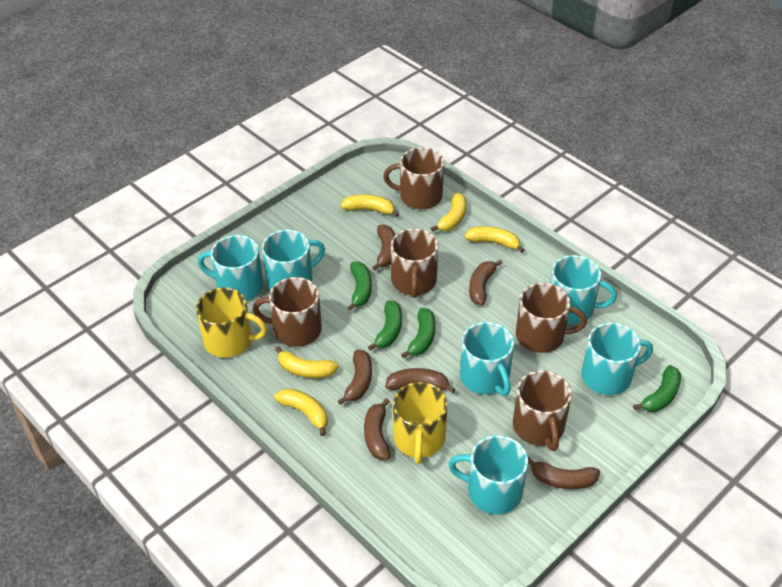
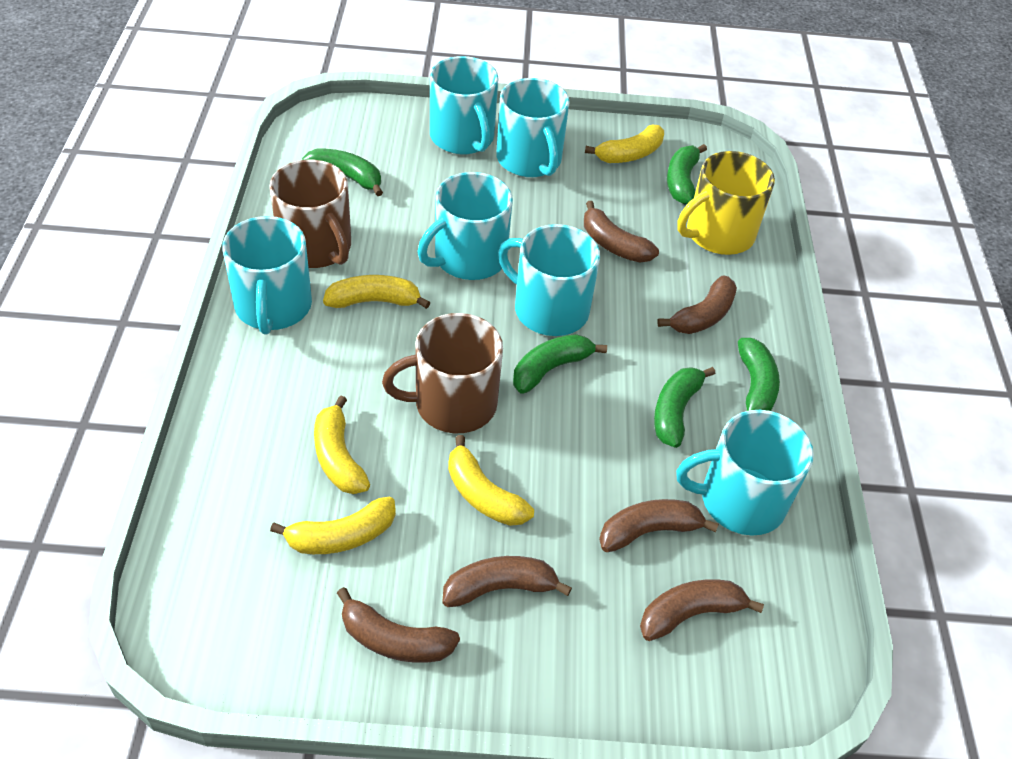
brown mug: 5 -> 2
green banana: 4 -> 5
yellow mug: 2 -> 1

